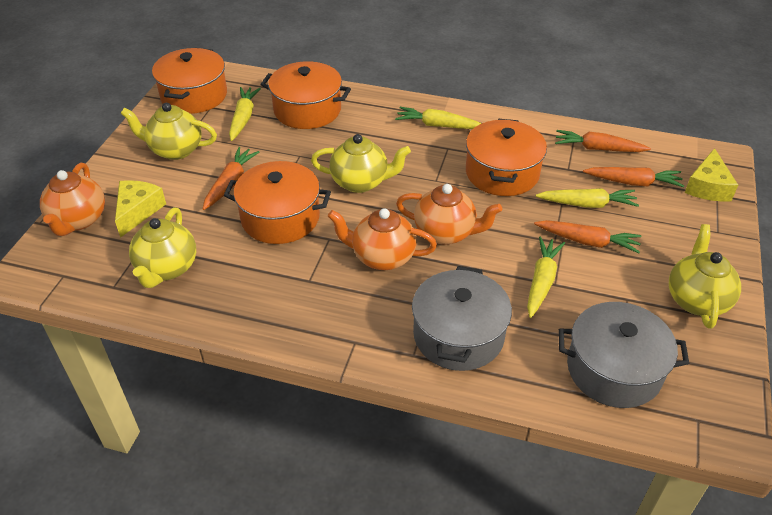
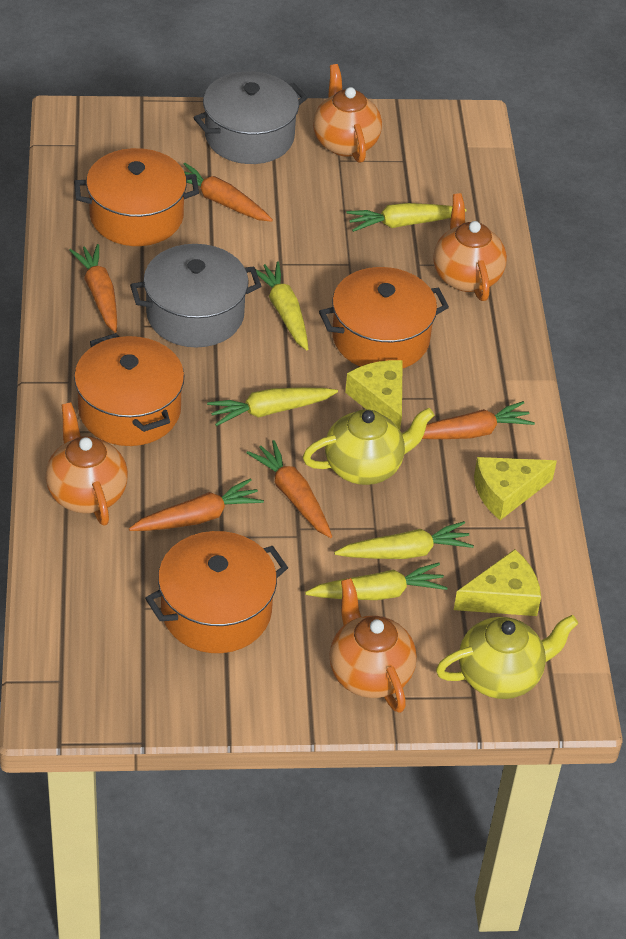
orange carrot: 4 -> 5
orange teapot: 3 -> 4
yellow carrot: 4 -> 5
yellow cheese: 2 -> 3
yellow teapot: 4 -> 2

